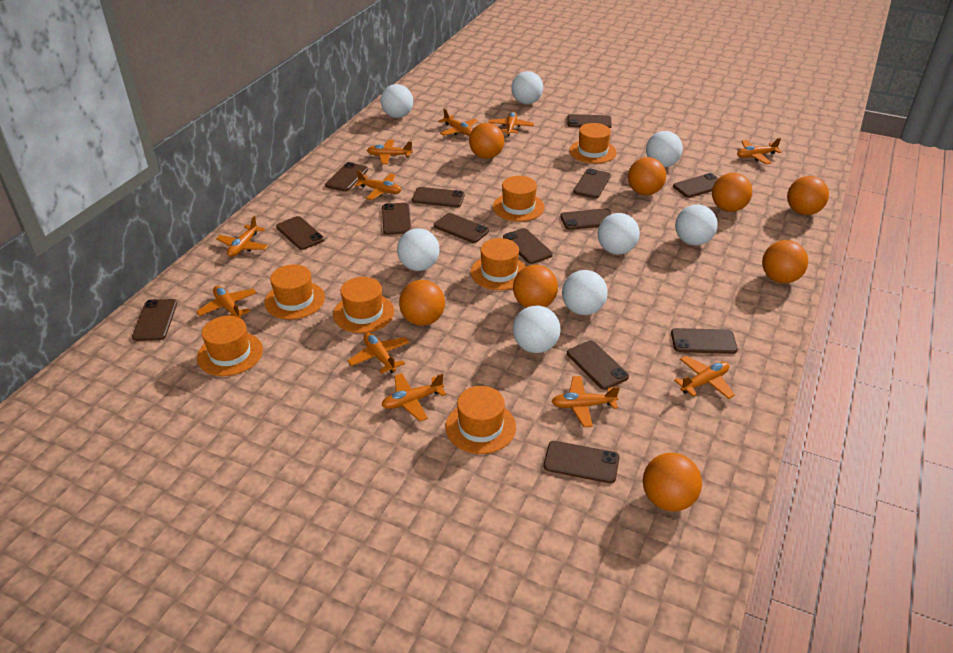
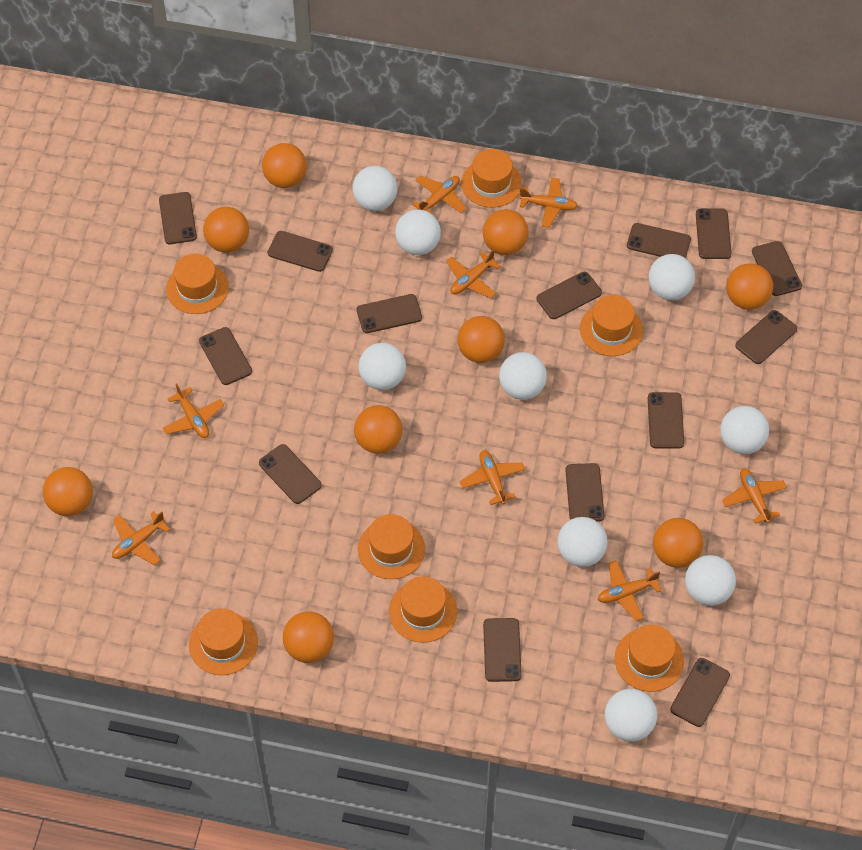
orange ball: 8 -> 9
orange plane: 11 -> 8
white ball: 8 -> 9

